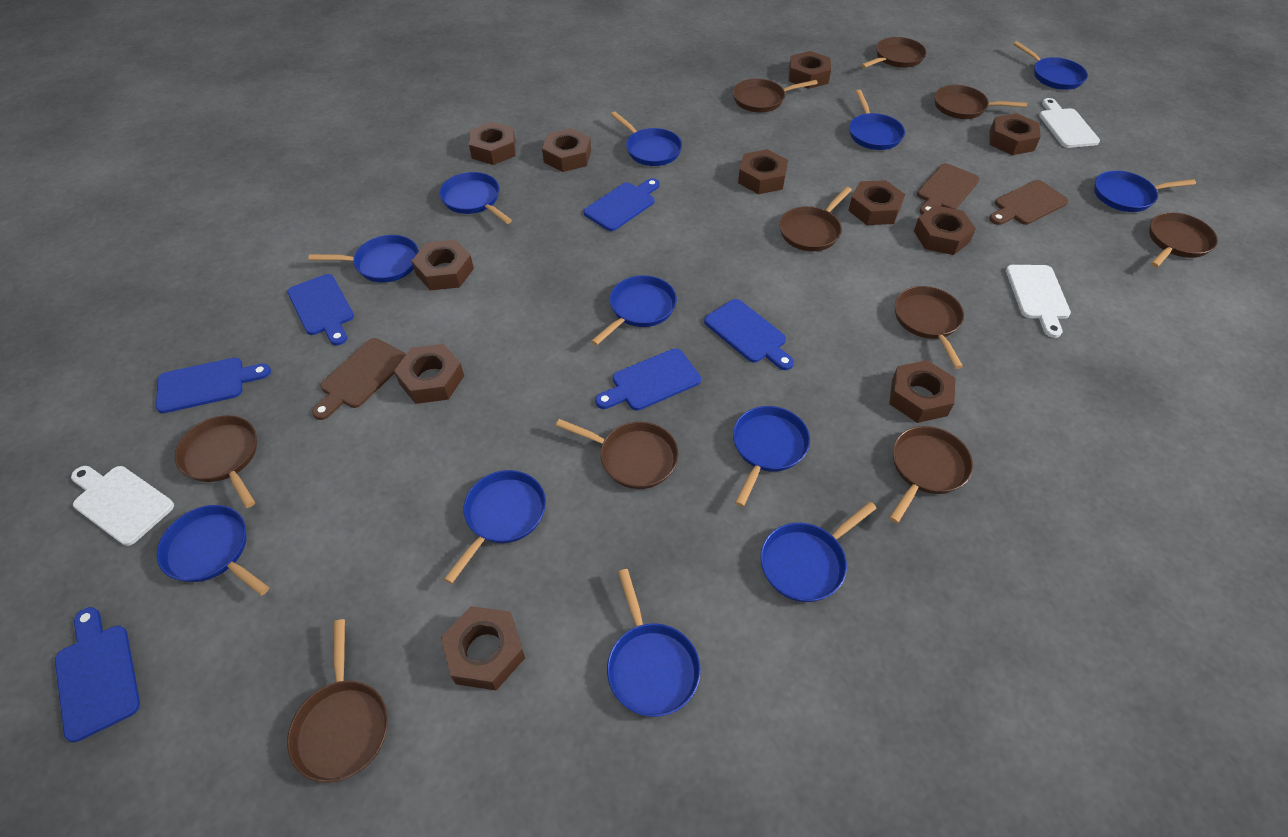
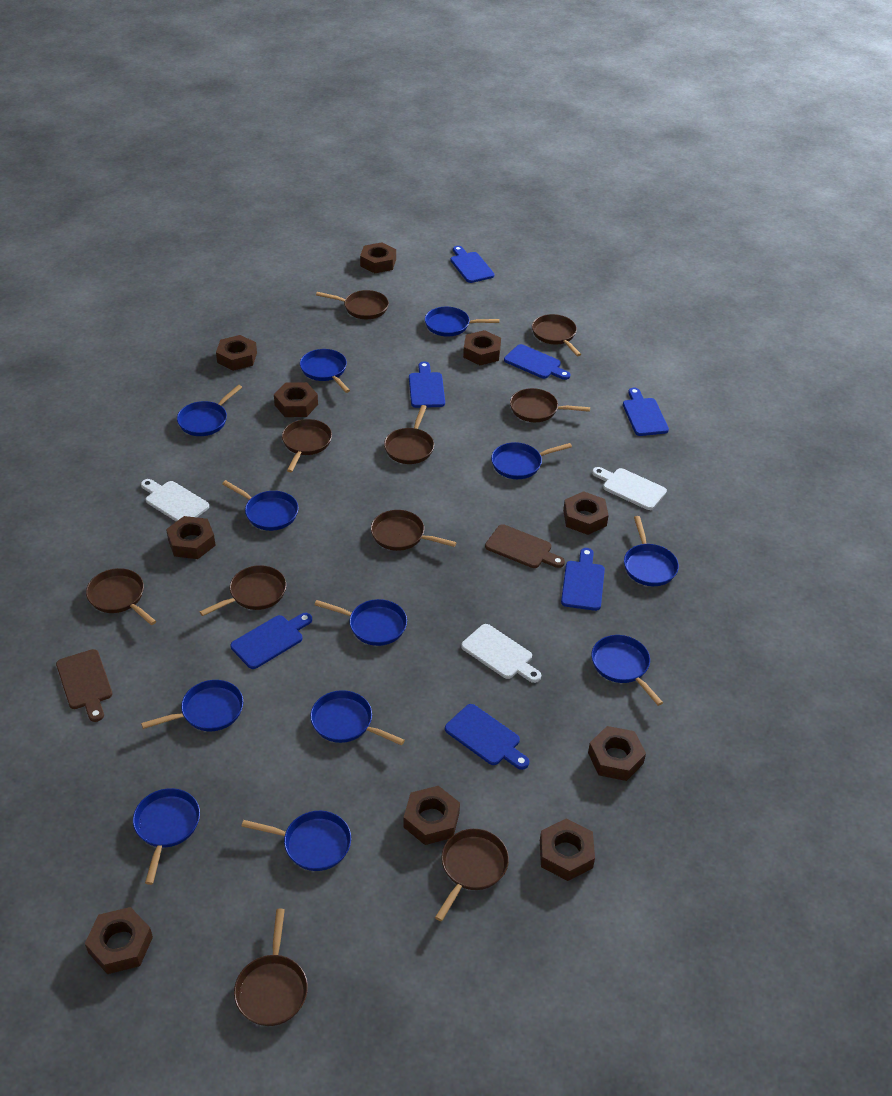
blue cutting board: 6 -> 7
brown cutting board: 3 -> 2
brown nut: 11 -> 10

